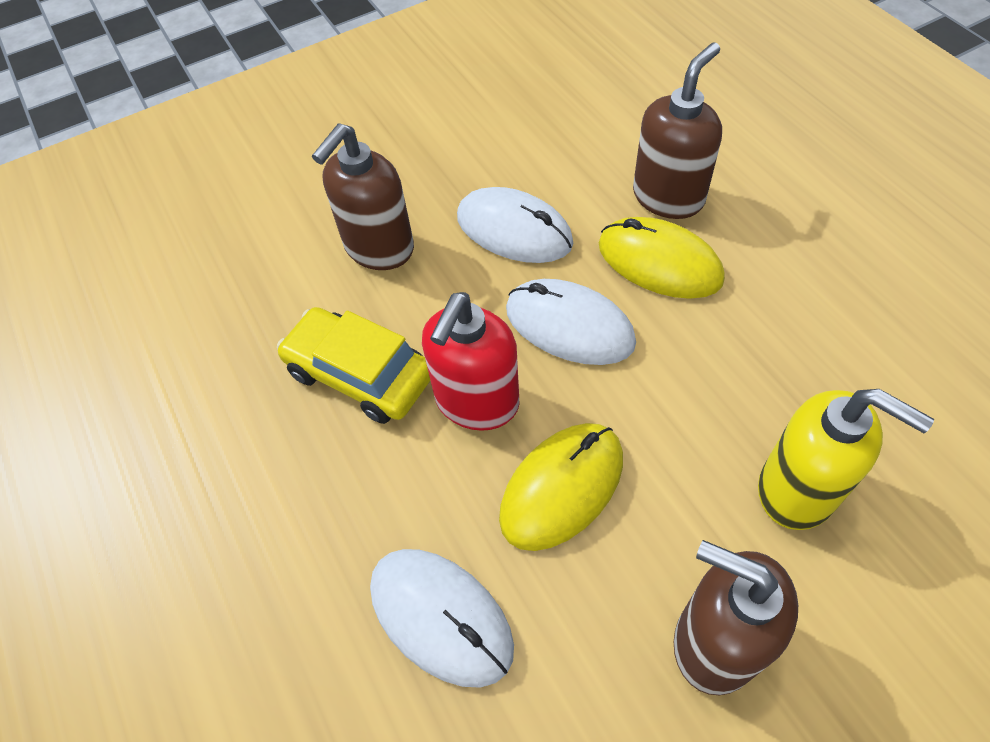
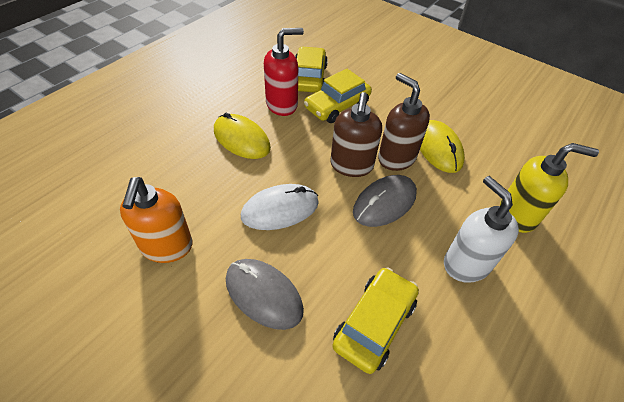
brown soap dispenser: 3 -> 2
grey mouse: 0 -> 2
orange soap dispenser: 0 -> 1
white mouse: 3 -> 1
white soap dispenser: 0 -> 1
yellow car: 1 -> 3

